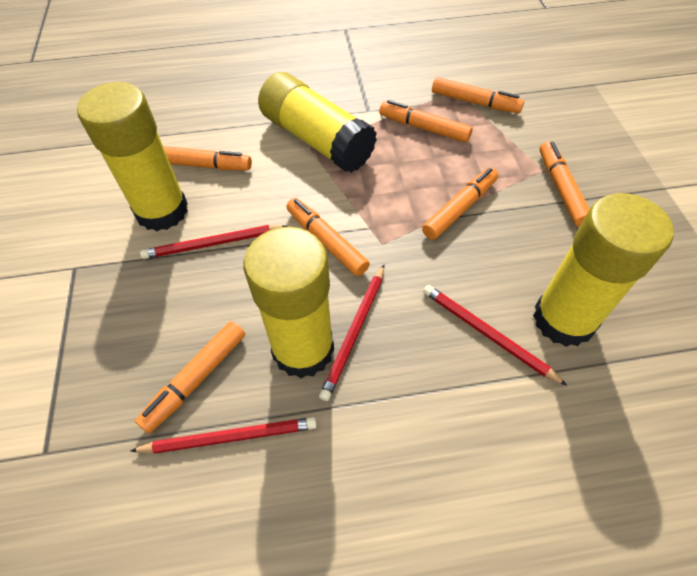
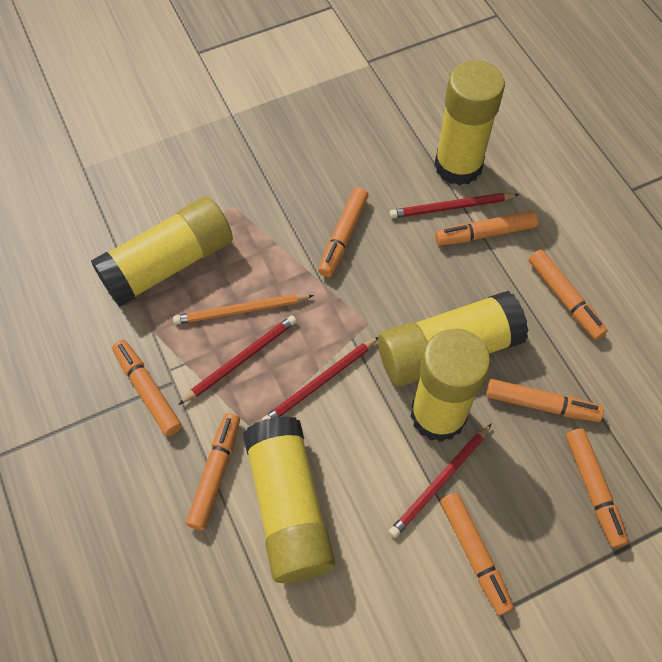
orange marker: 7 -> 8
orange pencil: 0 -> 1
yellow glue stick: 4 -> 5

